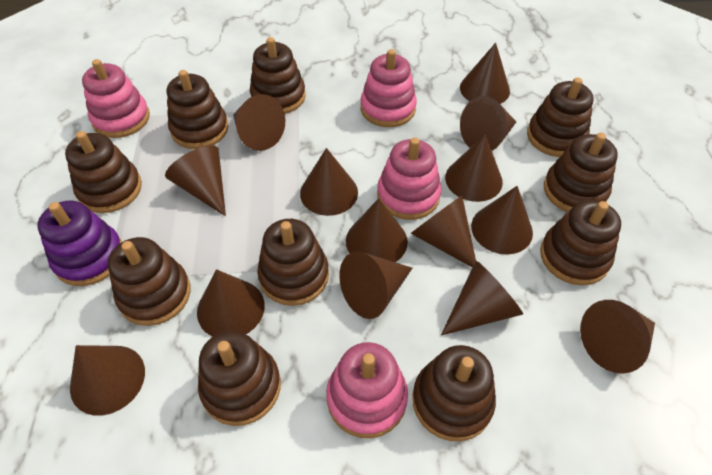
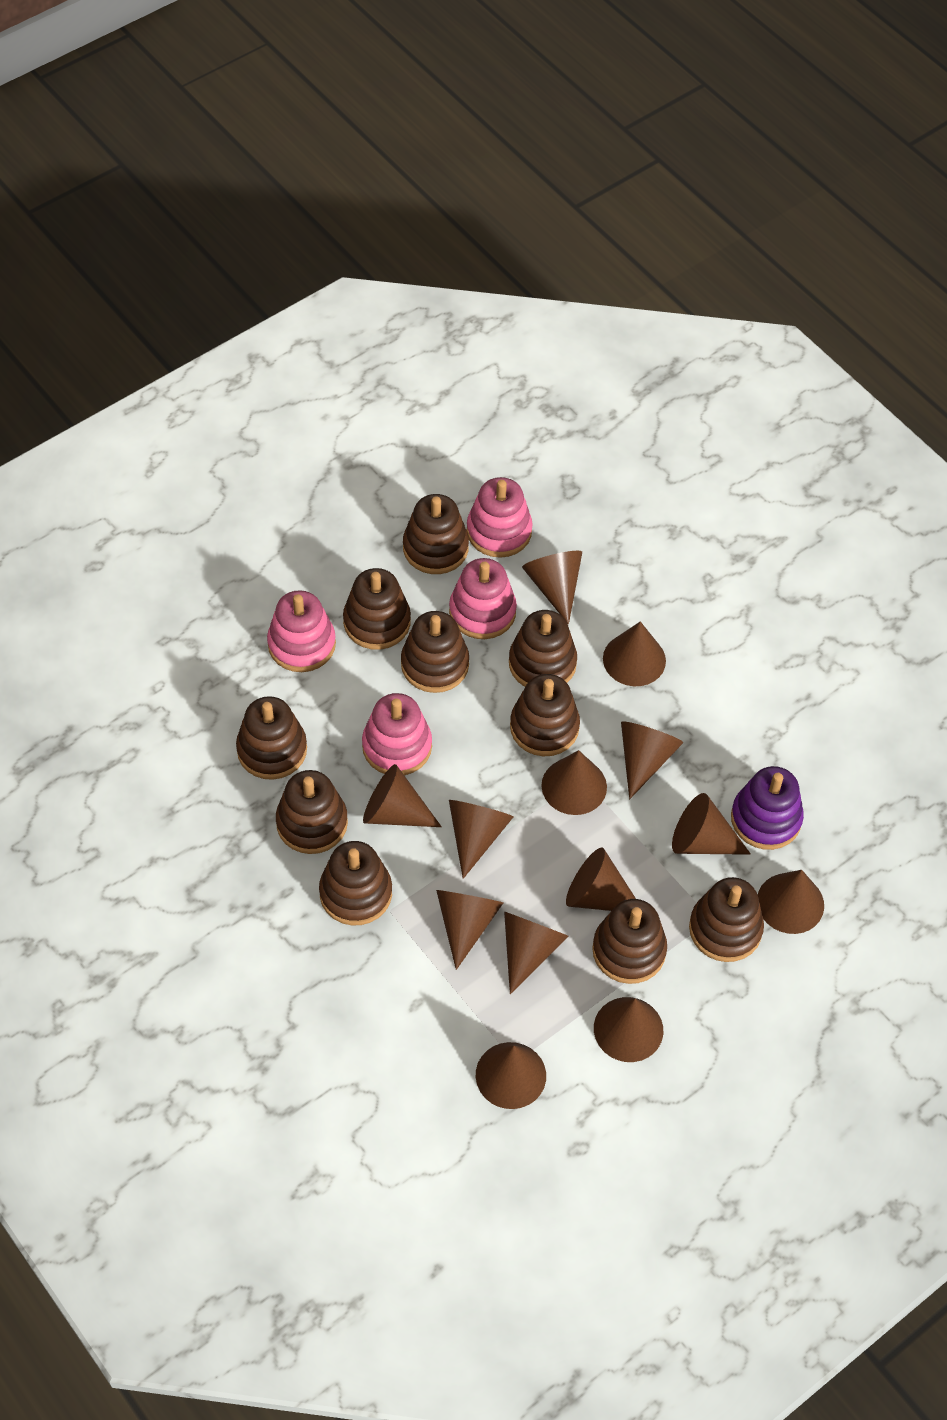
brown cone: 14 -> 13

